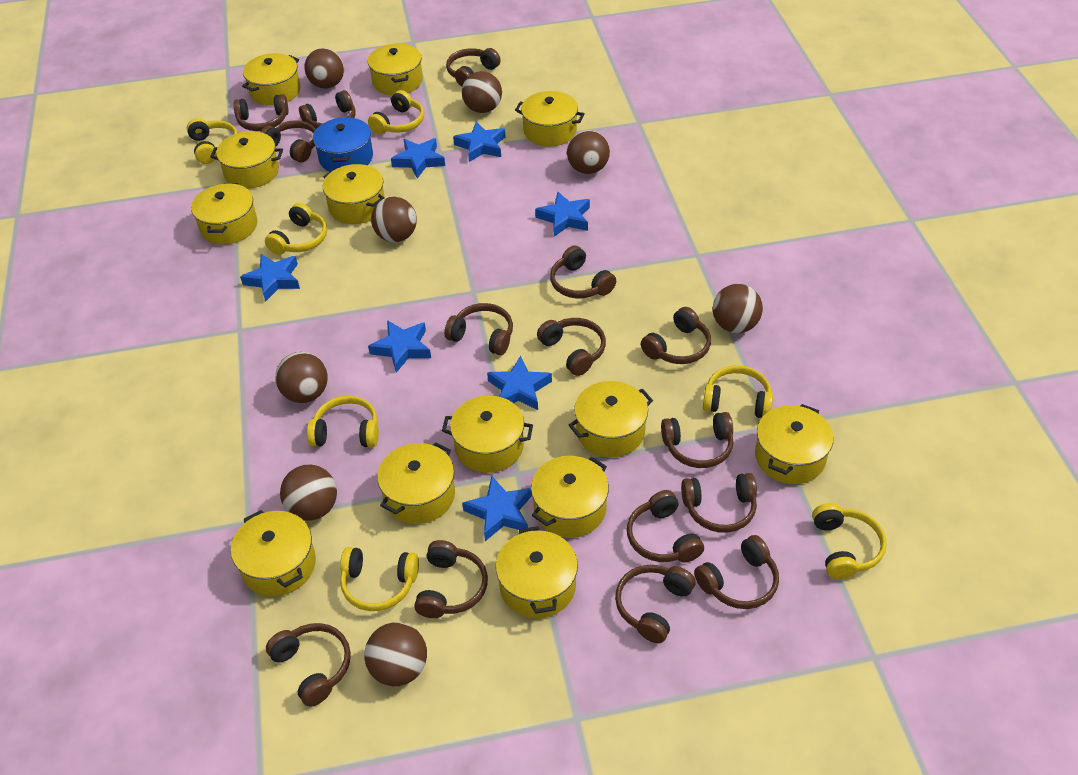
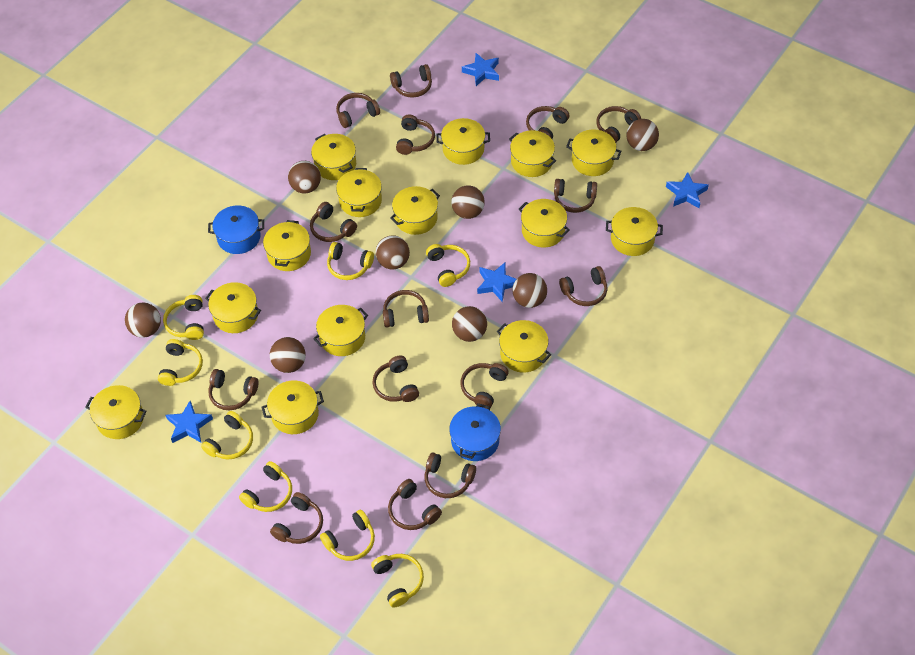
blue pot: 1 -> 2
blue star: 7 -> 4
yellow headphones: 7 -> 8
yellow pot: 13 -> 14

